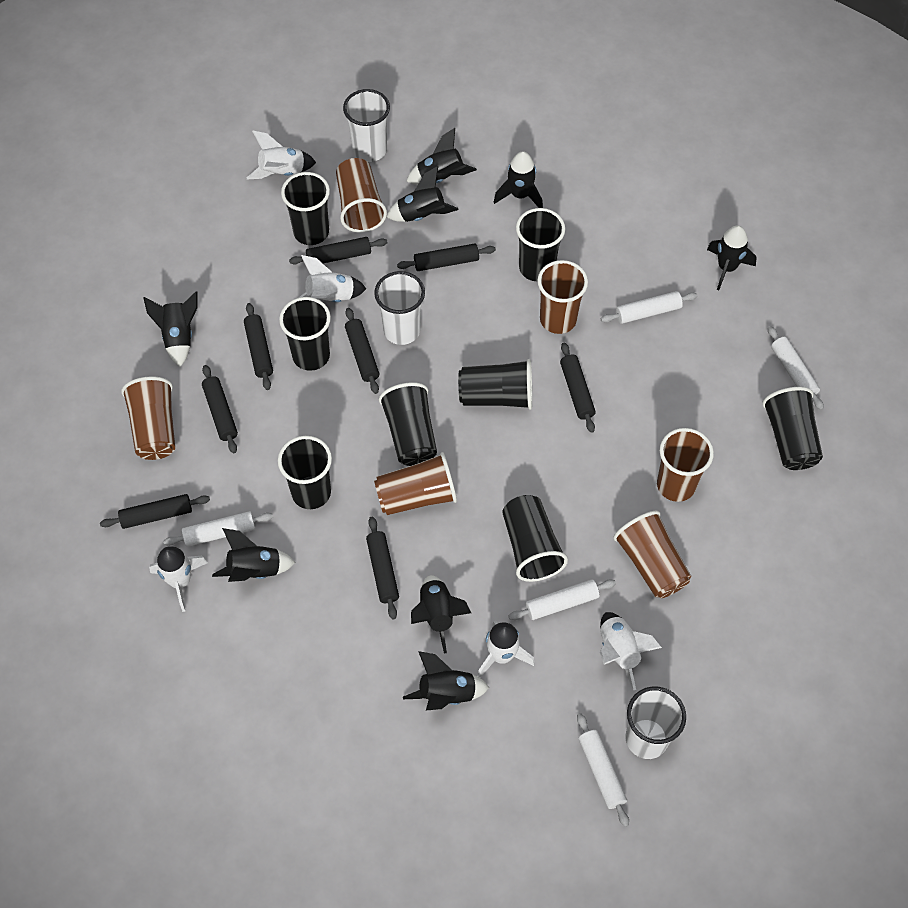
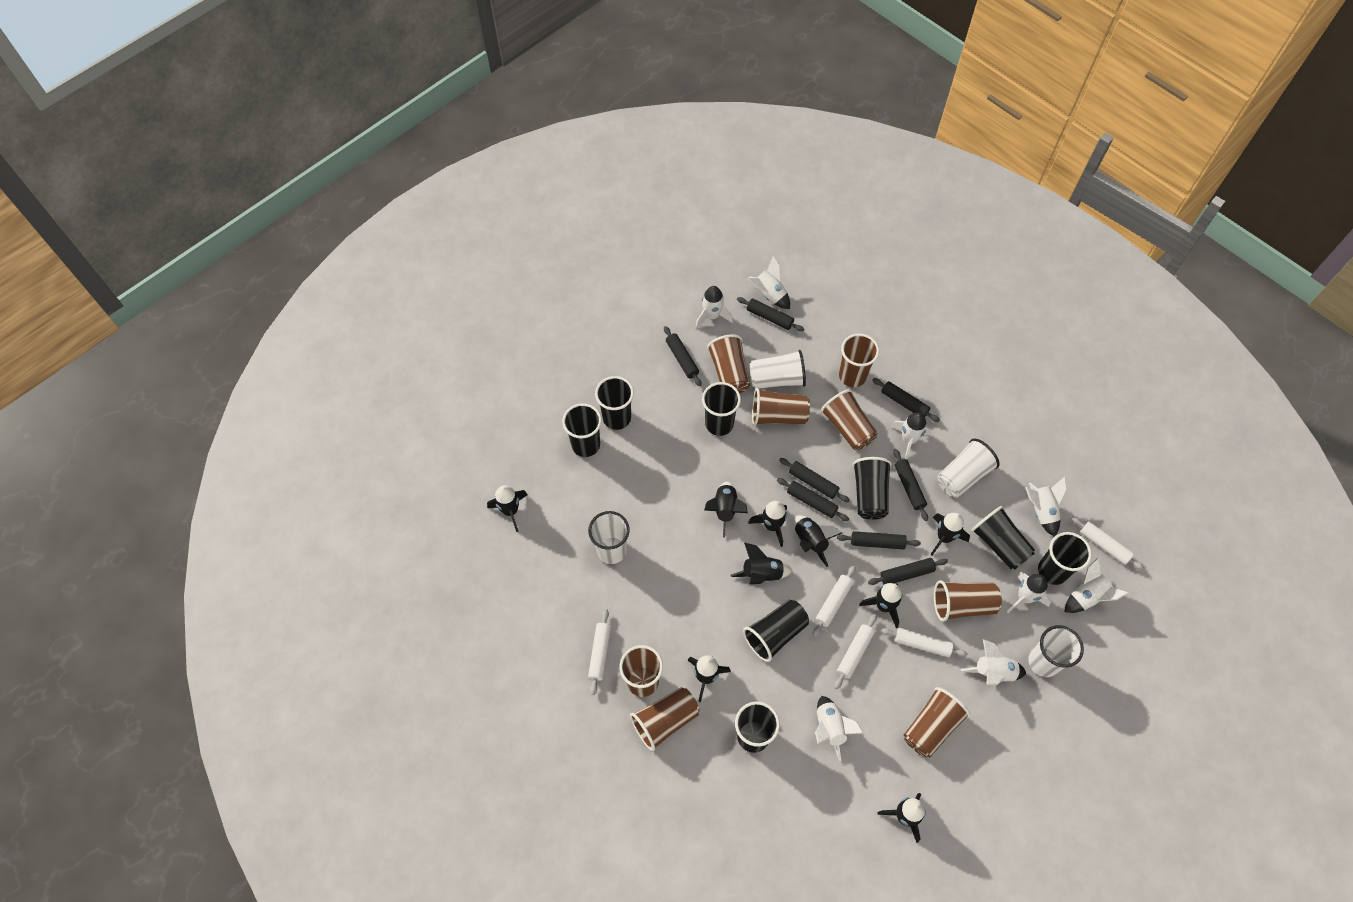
black rocket: 8 -> 9
brown cup: 6 -> 8
white cup: 3 -> 4
white rocket: 5 -> 8

